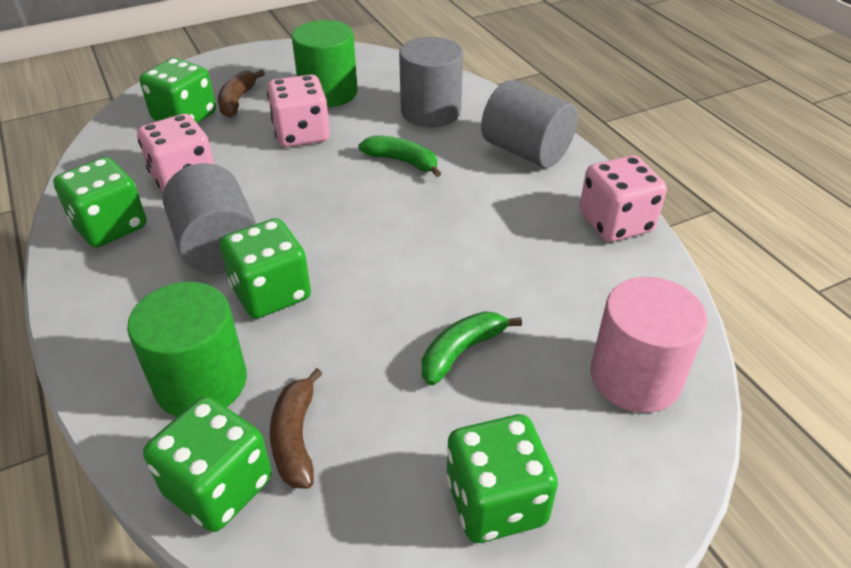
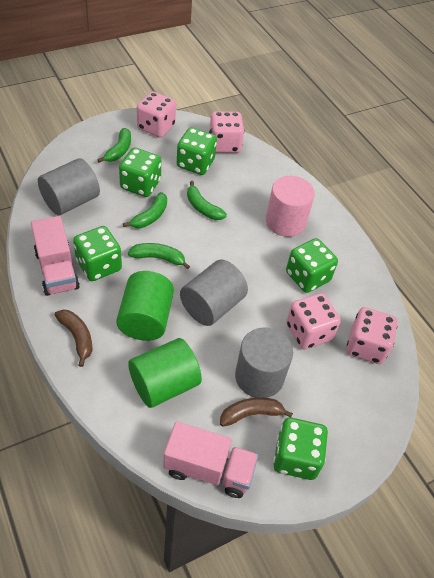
green banana: 2 -> 4
pink dice: 3 -> 4
pink truck: 0 -> 2

